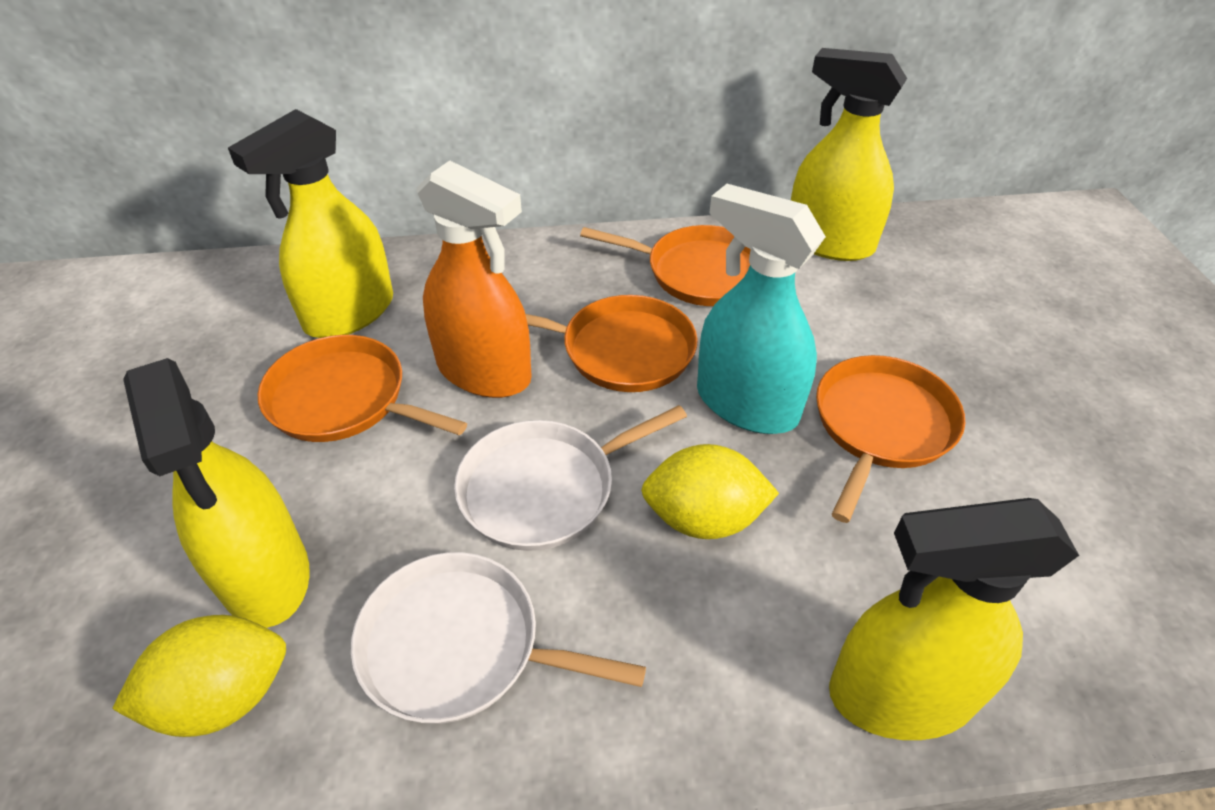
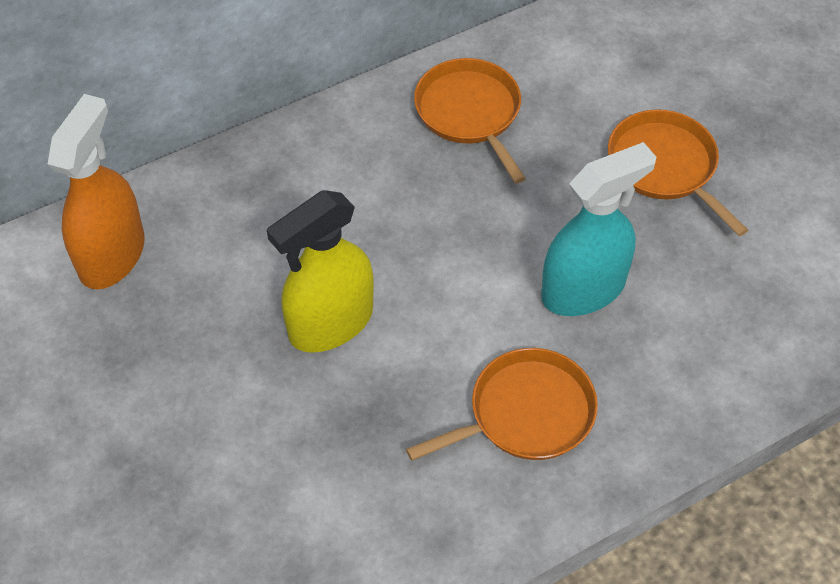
orange pan: 4 -> 3
white pan: 2 -> 0
yellow lemon: 2 -> 0
yellow spray bottle: 4 -> 1

